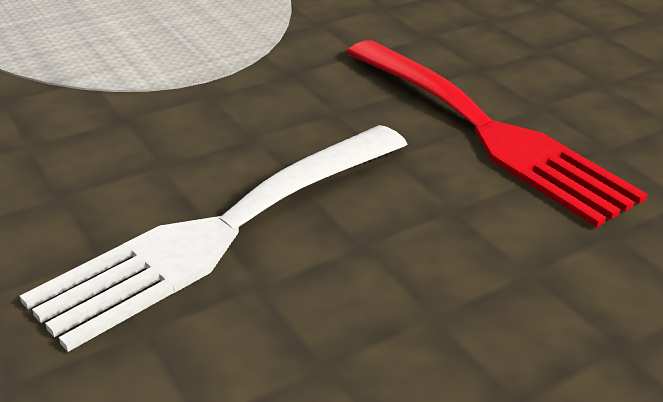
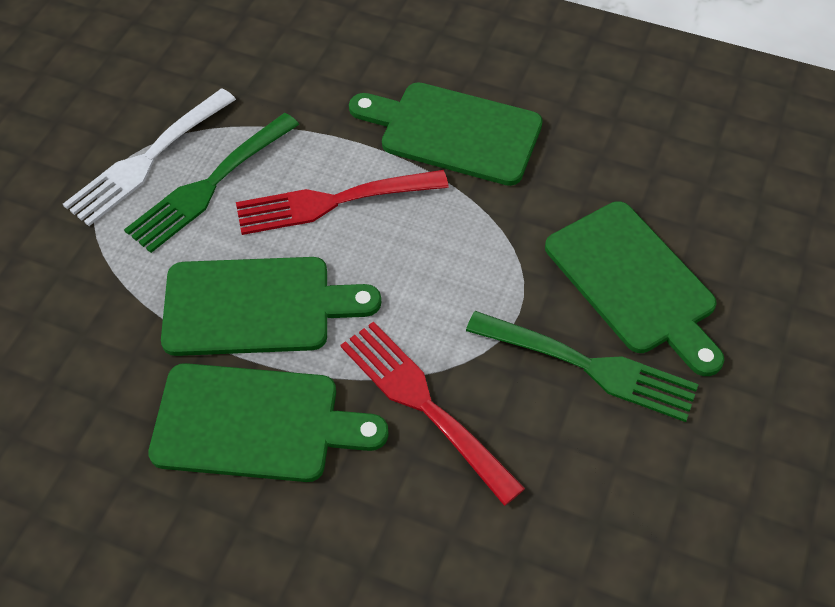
green cutting board: 0 -> 4
green fork: 0 -> 2
red fork: 1 -> 2

